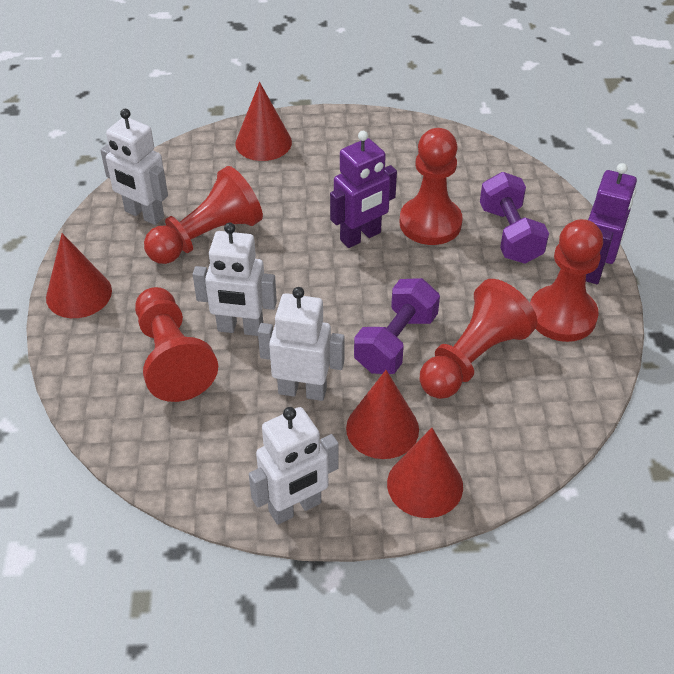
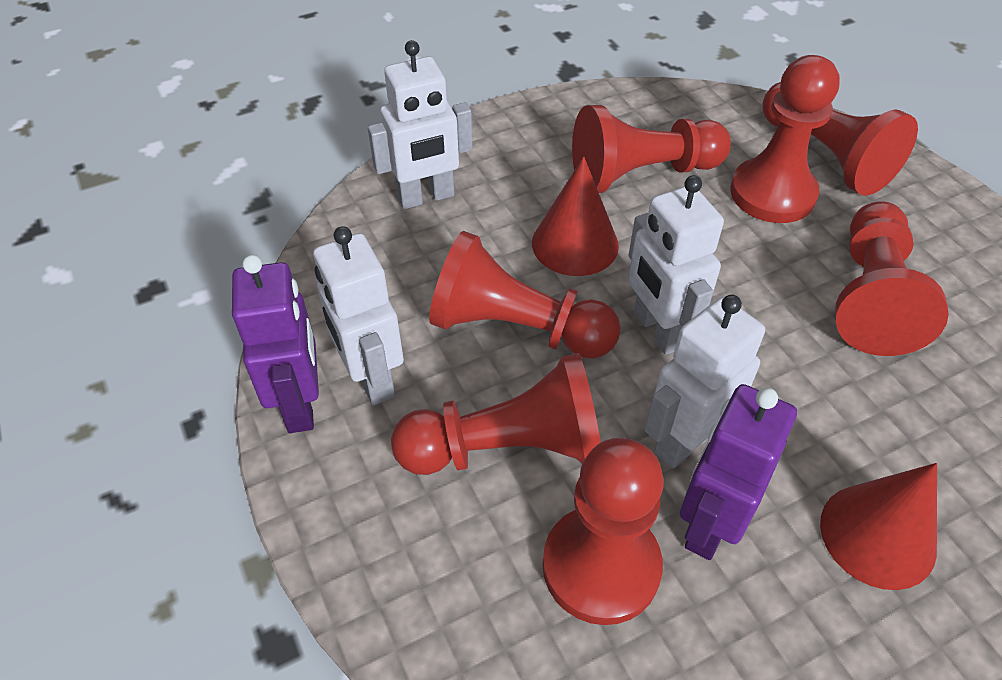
purple dumbbell: 2 -> 0
red cone: 4 -> 2
red pawn: 5 -> 7

